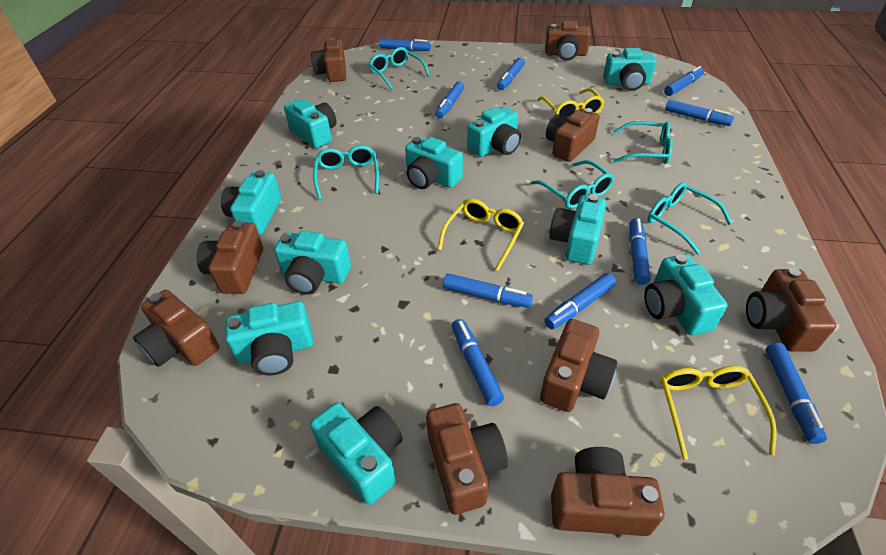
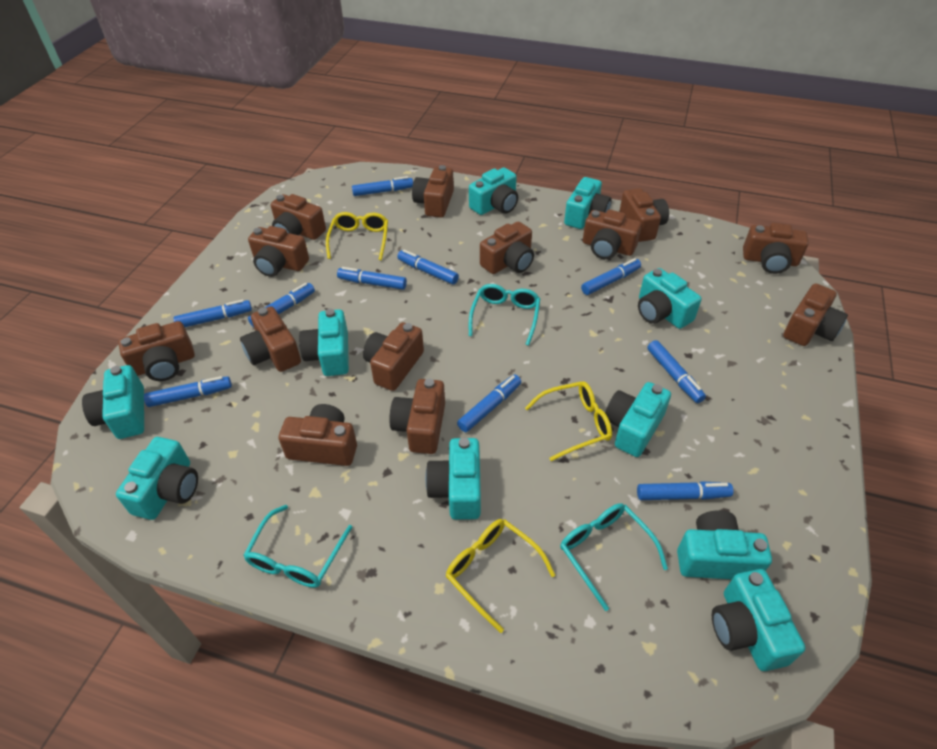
brown camera: 9 -> 13
turquoise glasses: 5 -> 3

